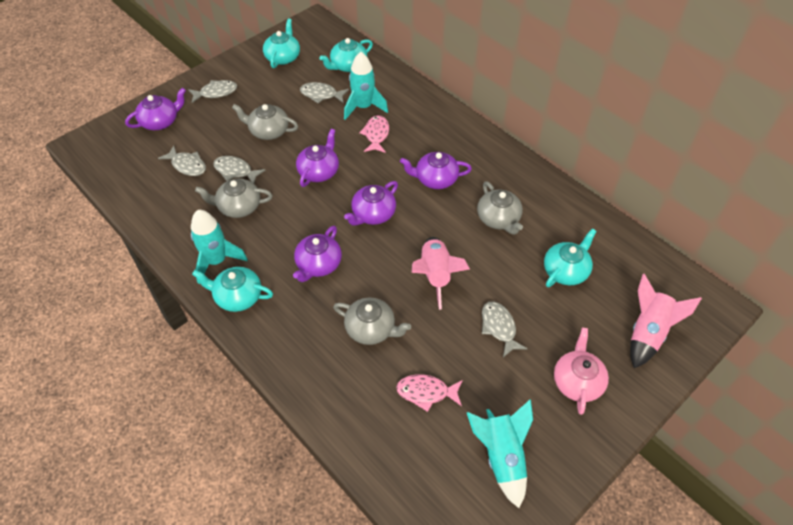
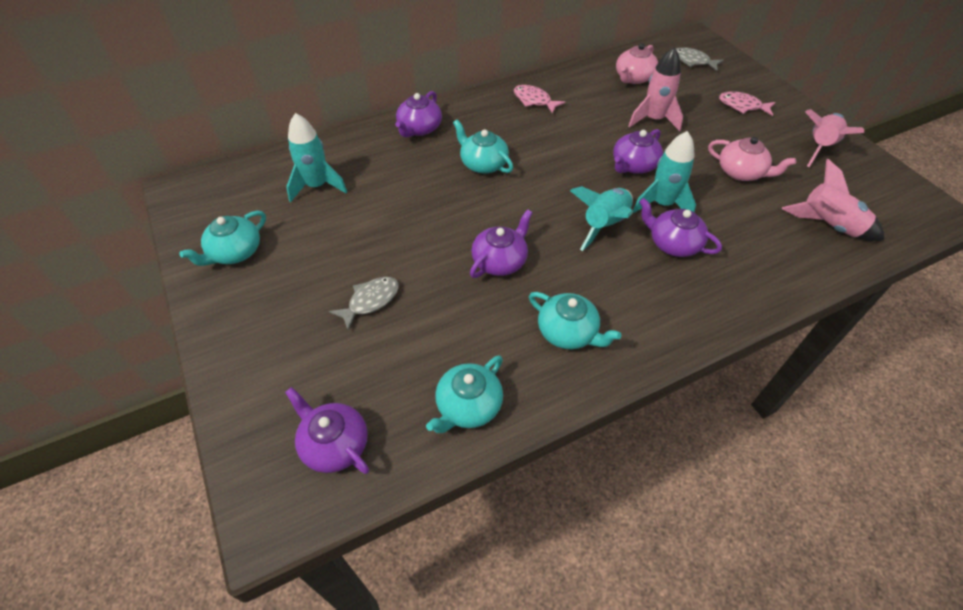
grey fish: 5 -> 2
grey teapot: 4 -> 0
pink rocket: 2 -> 3
pink teapot: 1 -> 2

